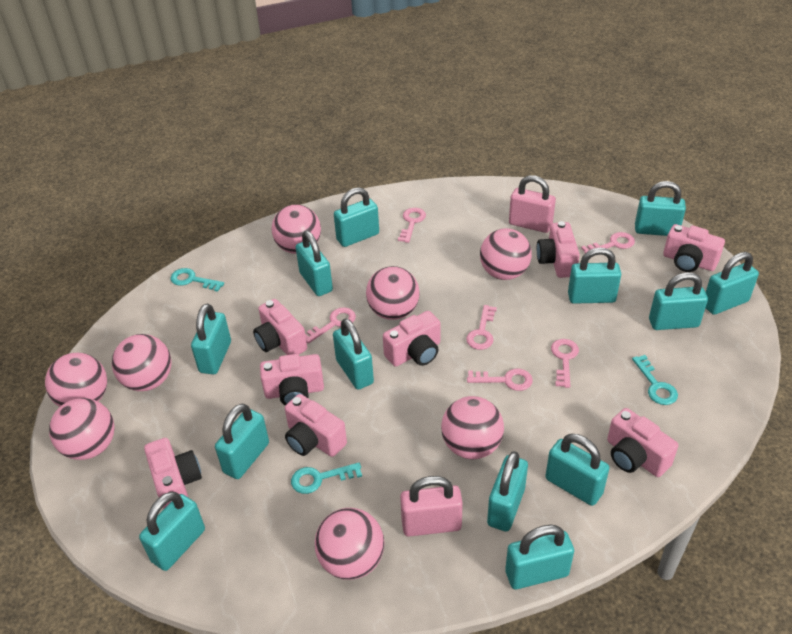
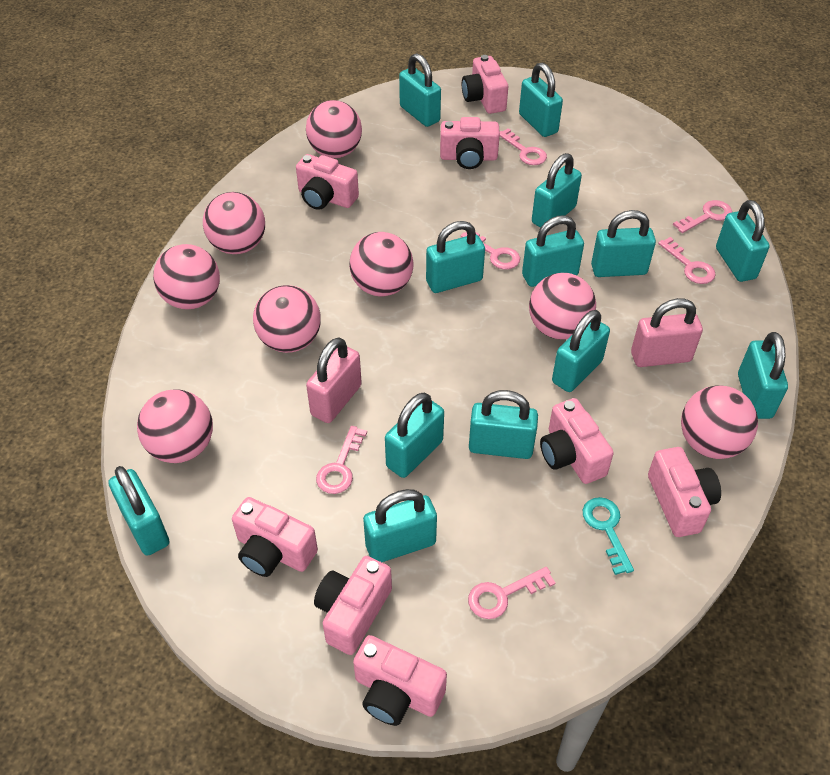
turquoise key: 3 -> 1

